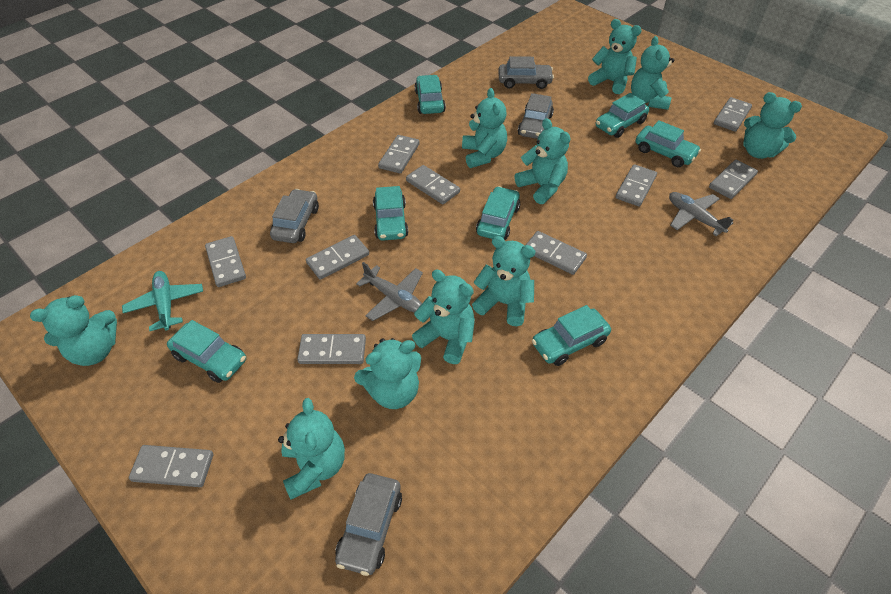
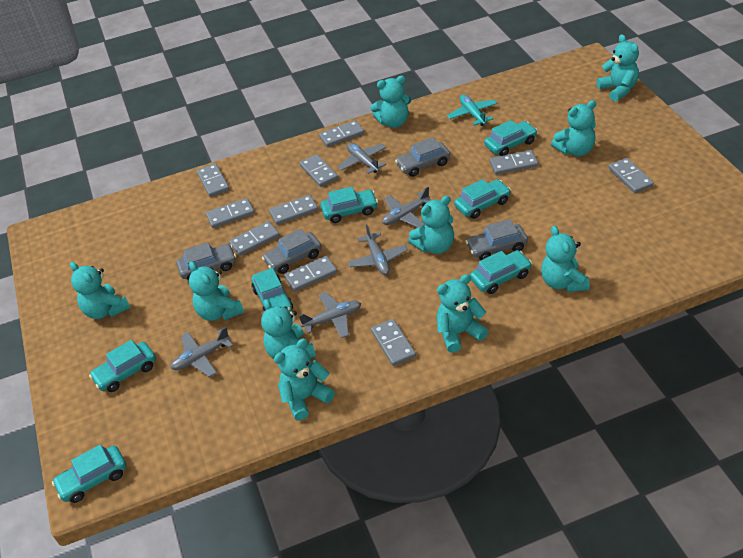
grey plane: 2 -> 5

